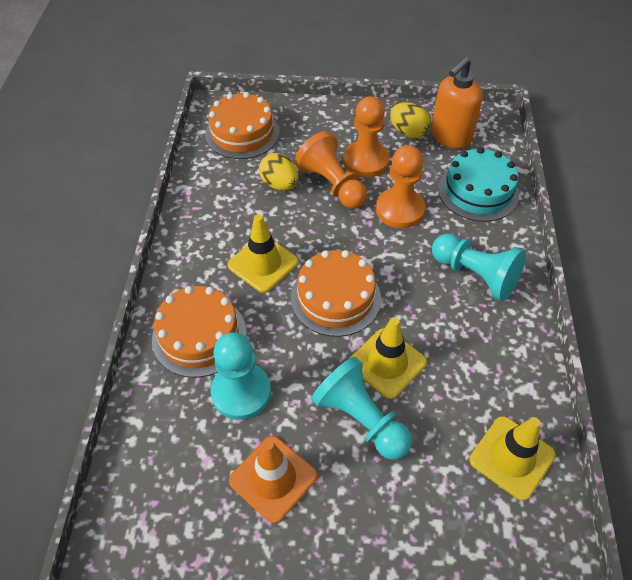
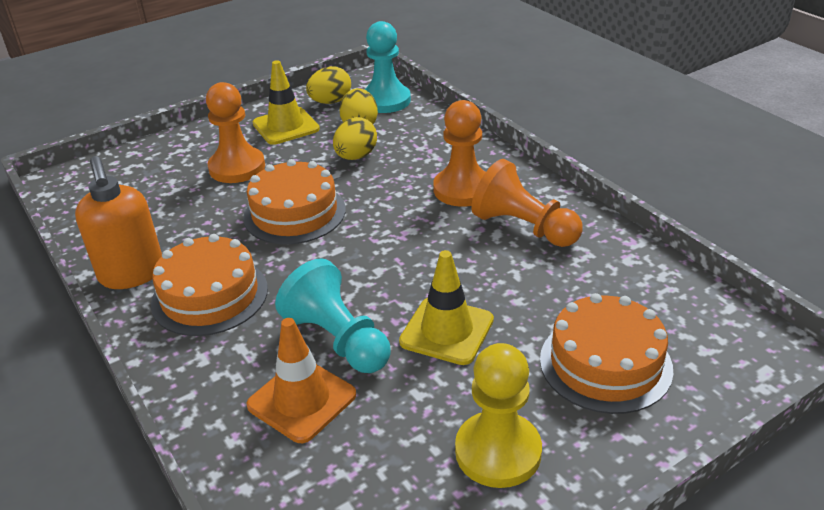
turquoise cake: 1 -> 0
turquoise pawn: 3 -> 2
yellow egg: 2 -> 3
yellow pawn: 0 -> 1
yellow traffic cone: 3 -> 2

